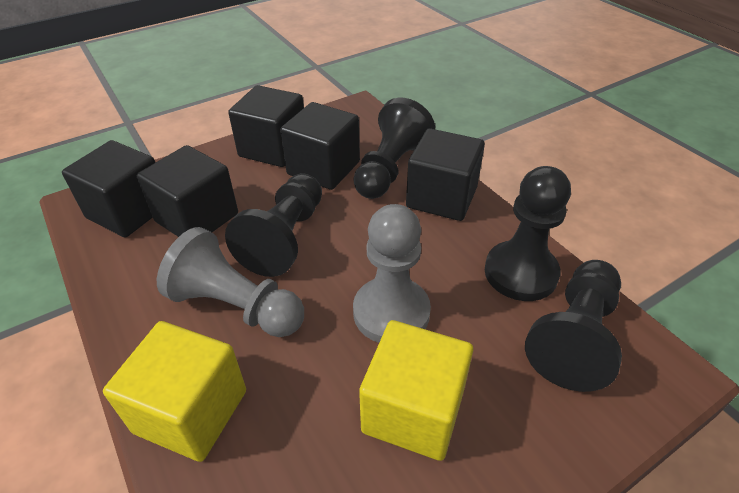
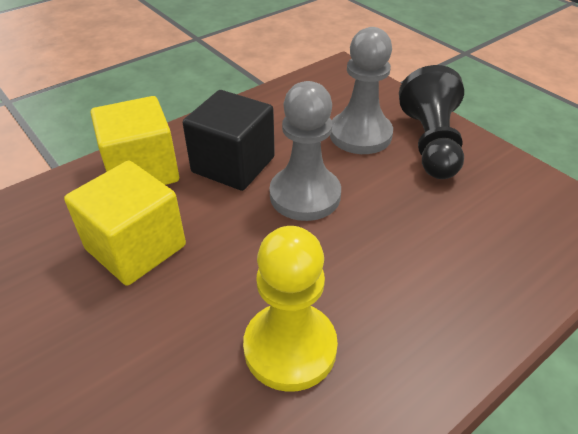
black cube: 5 -> 1
black pawn: 4 -> 1
yellow pawn: 0 -> 1

